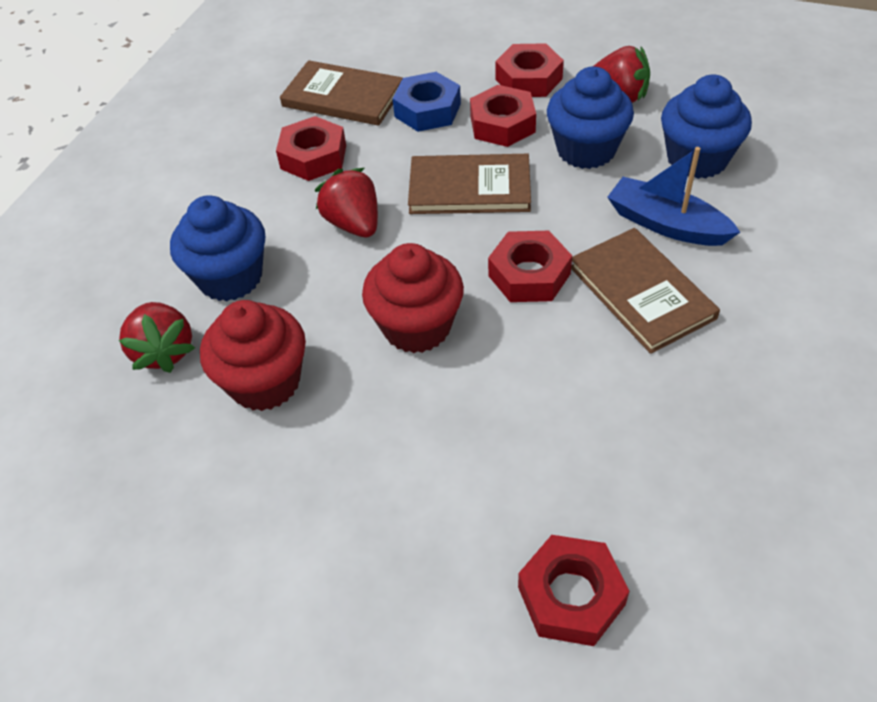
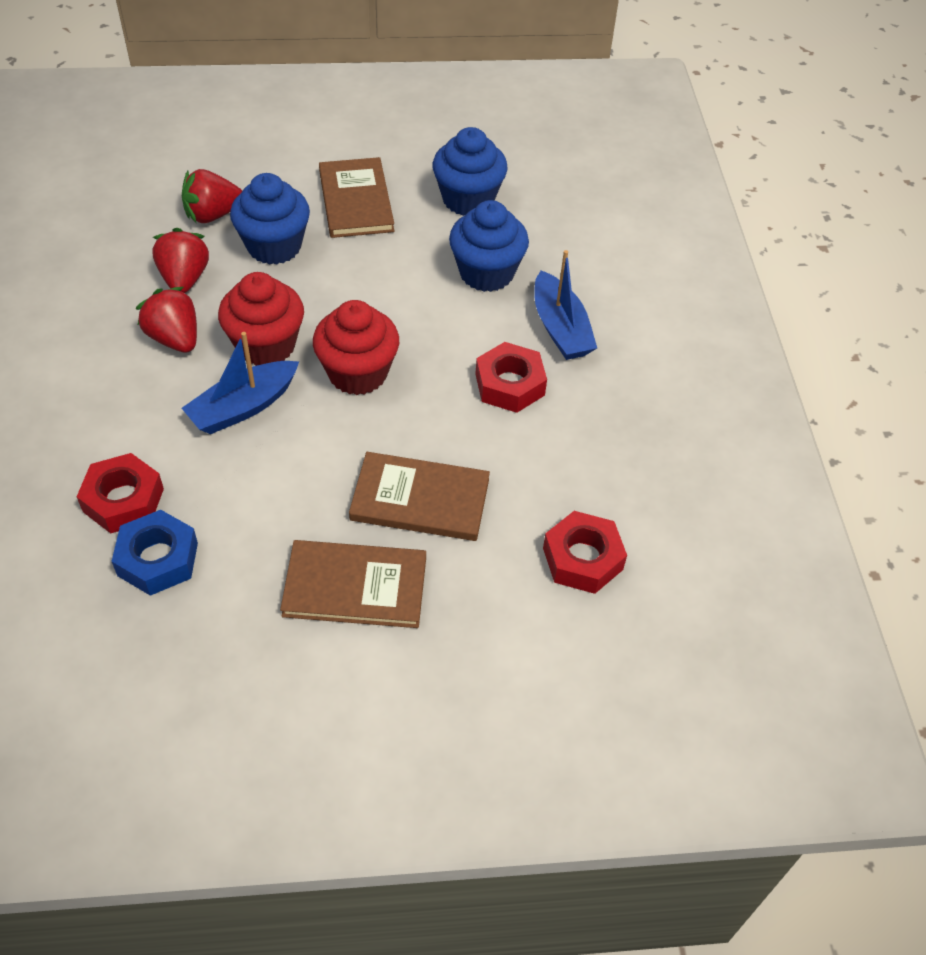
blue boat: 1 -> 2
red nut: 5 -> 3

